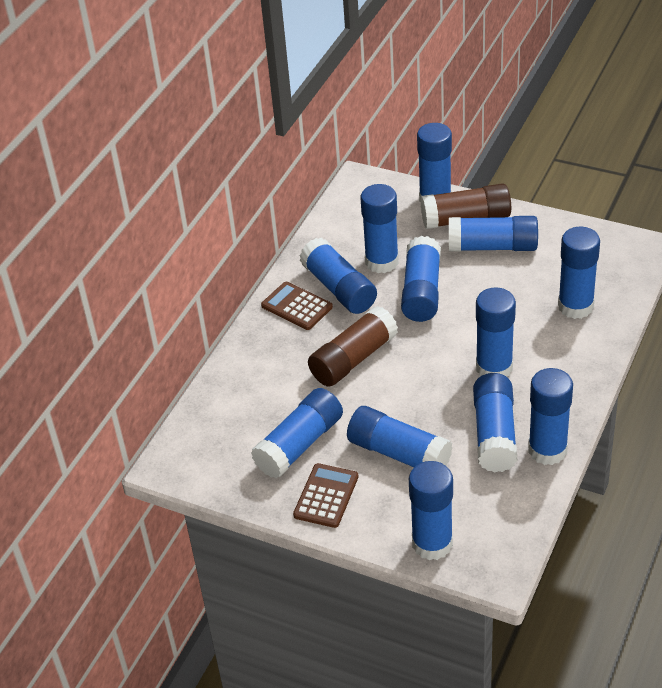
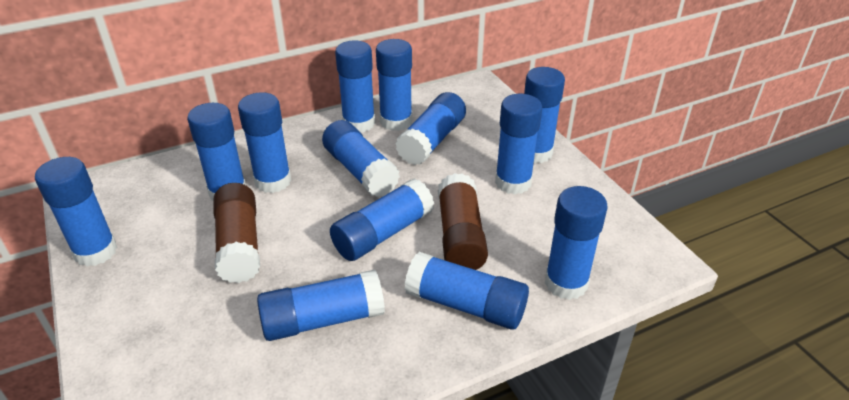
blue glue stick: 12 -> 13
brown calculator: 2 -> 0

